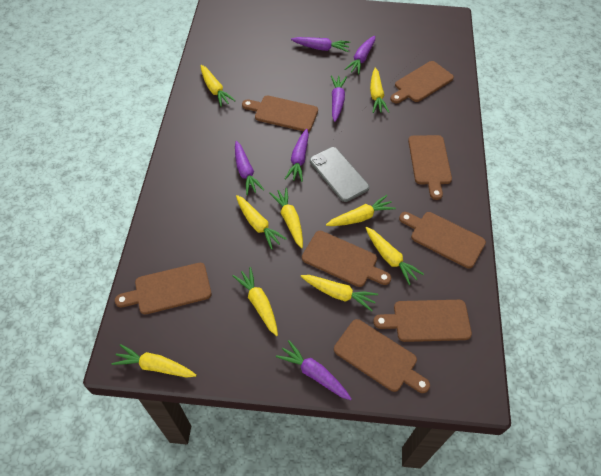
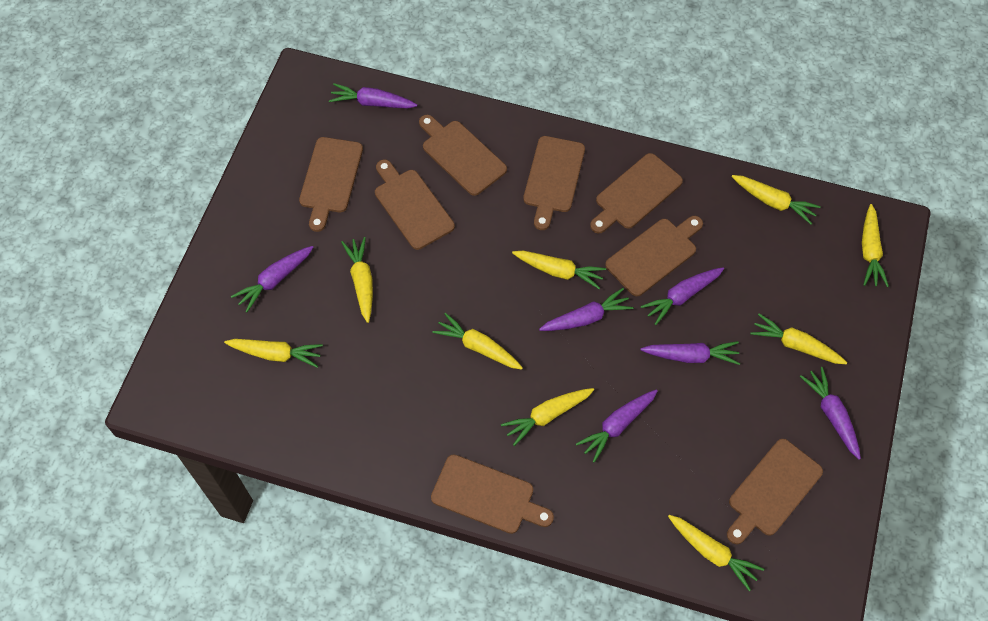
grey phone: 1 -> 0
purple carrot: 6 -> 7

